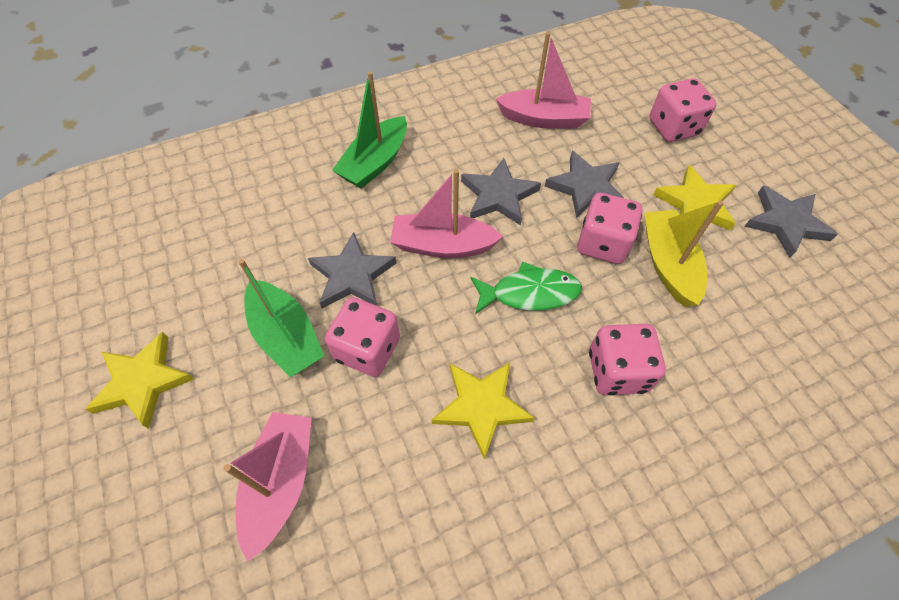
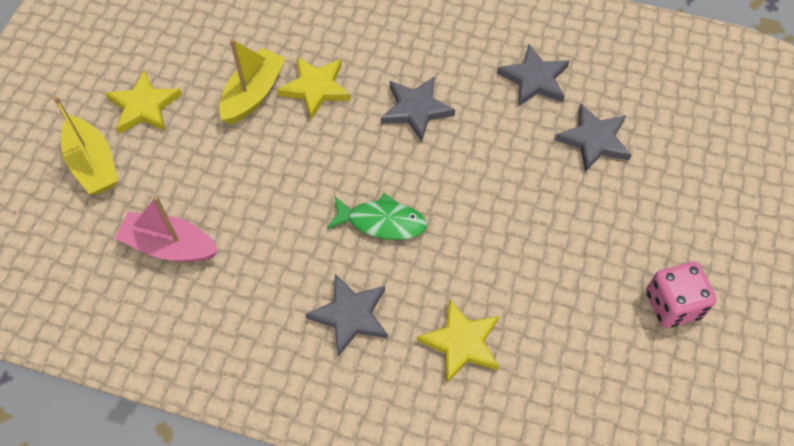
green boat: 2 -> 0
pink boat: 3 -> 1
pink dice: 4 -> 1
yellow boat: 1 -> 2

